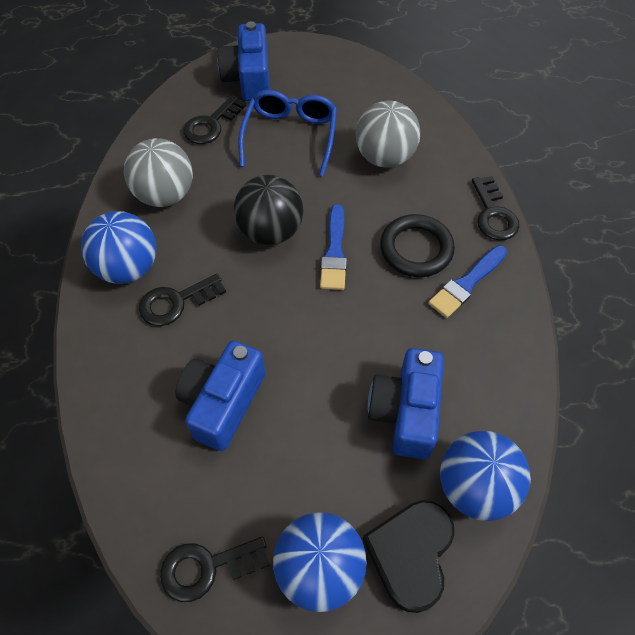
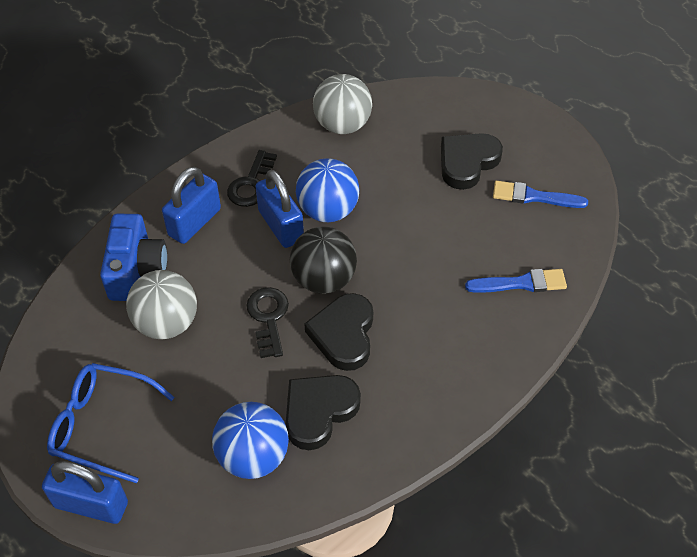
black heart: 1 -> 3
black key: 4 -> 2
black ring: 1 -> 0
blue ball: 3 -> 2
blue camera: 3 -> 1
blue padlock: 0 -> 3

